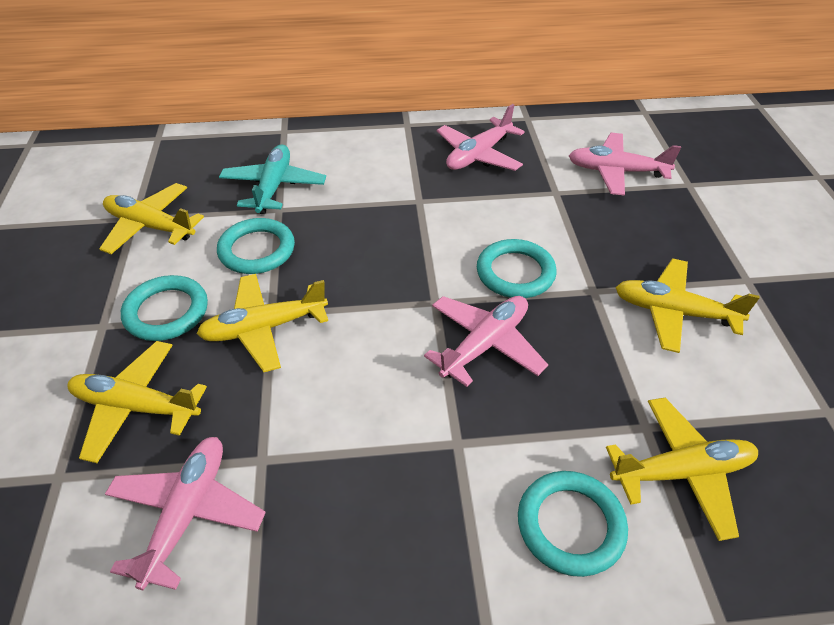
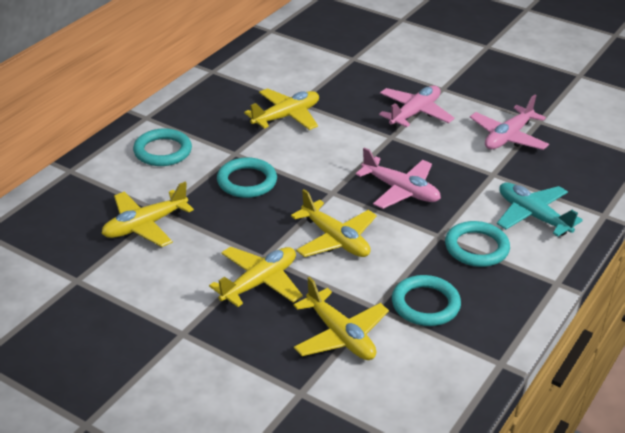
pink plane: 4 -> 3

